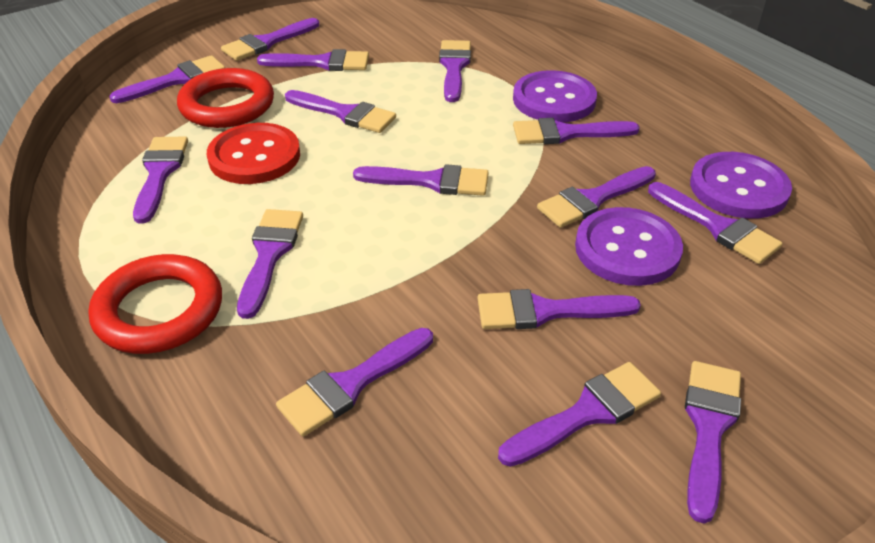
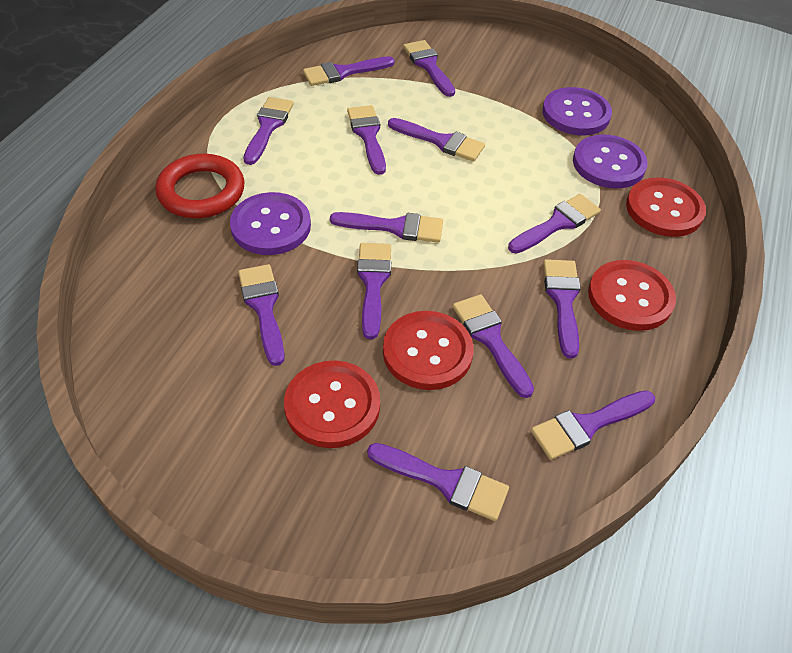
purple brush: 15 -> 13
red button: 1 -> 4
red ring: 2 -> 1

